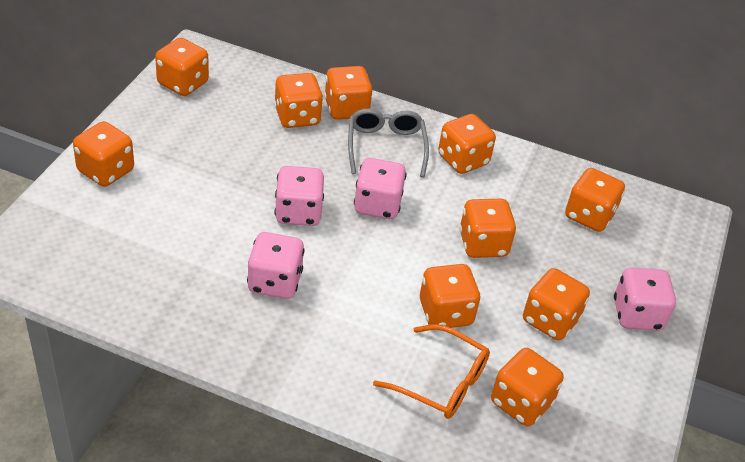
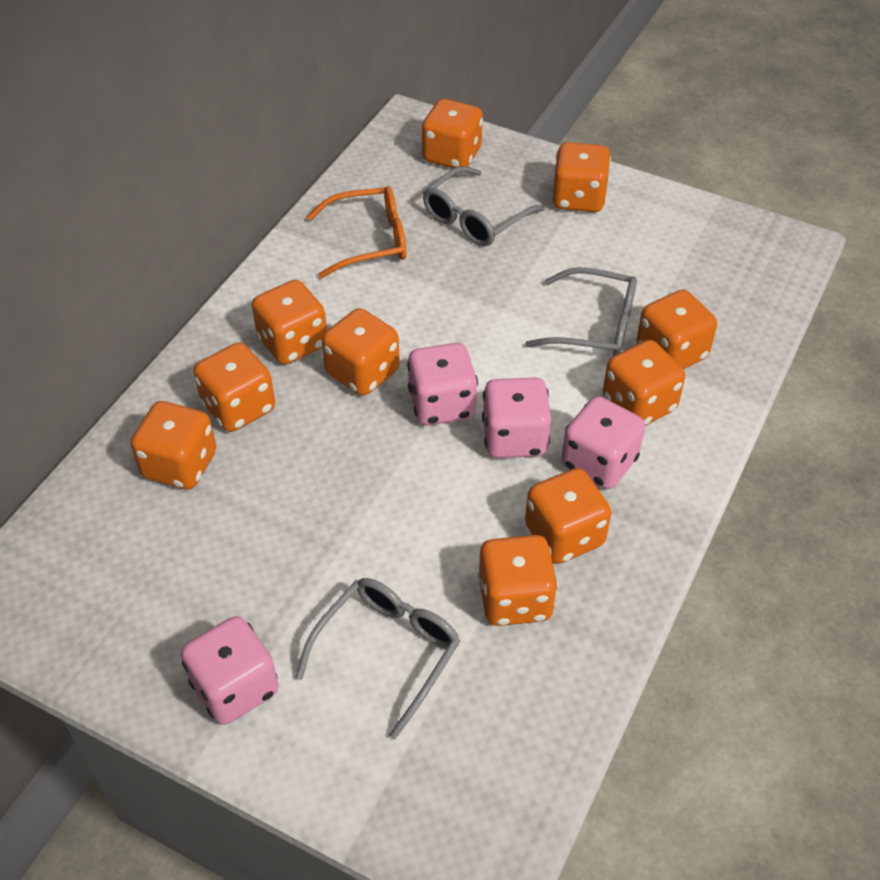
grey glasses: 1 -> 3

